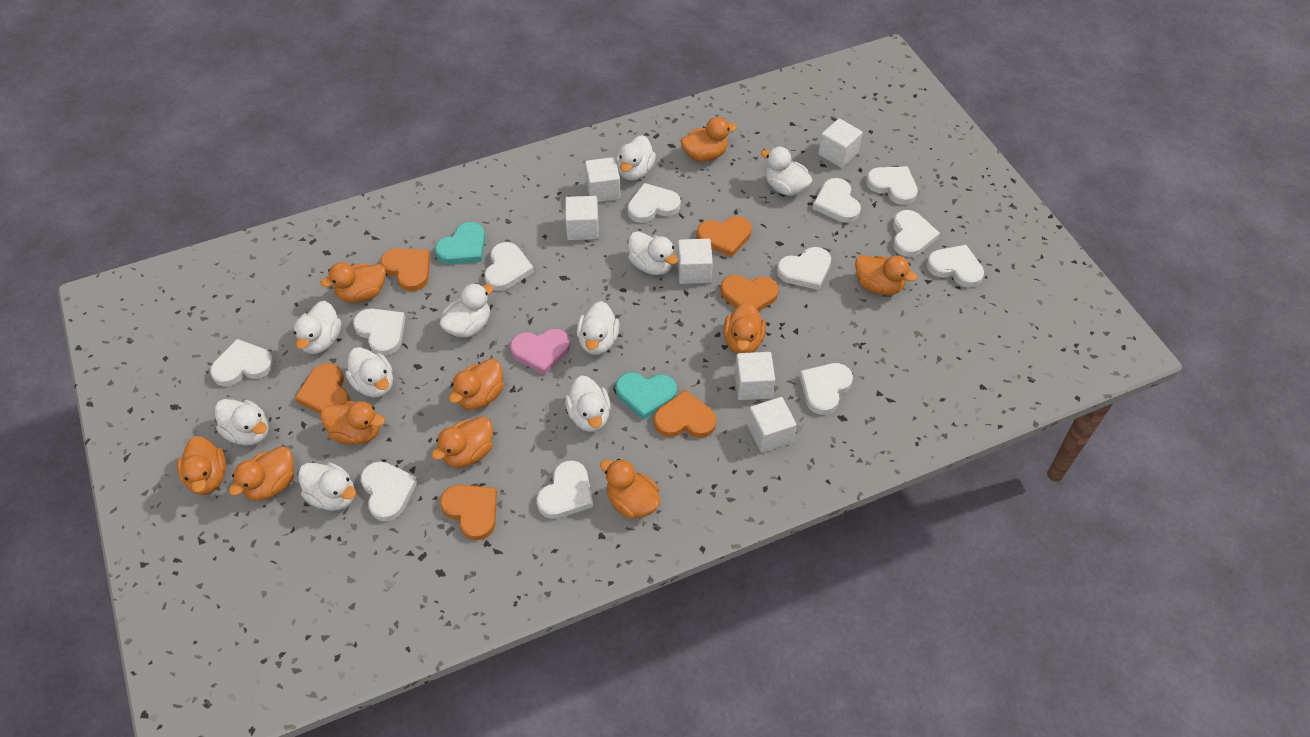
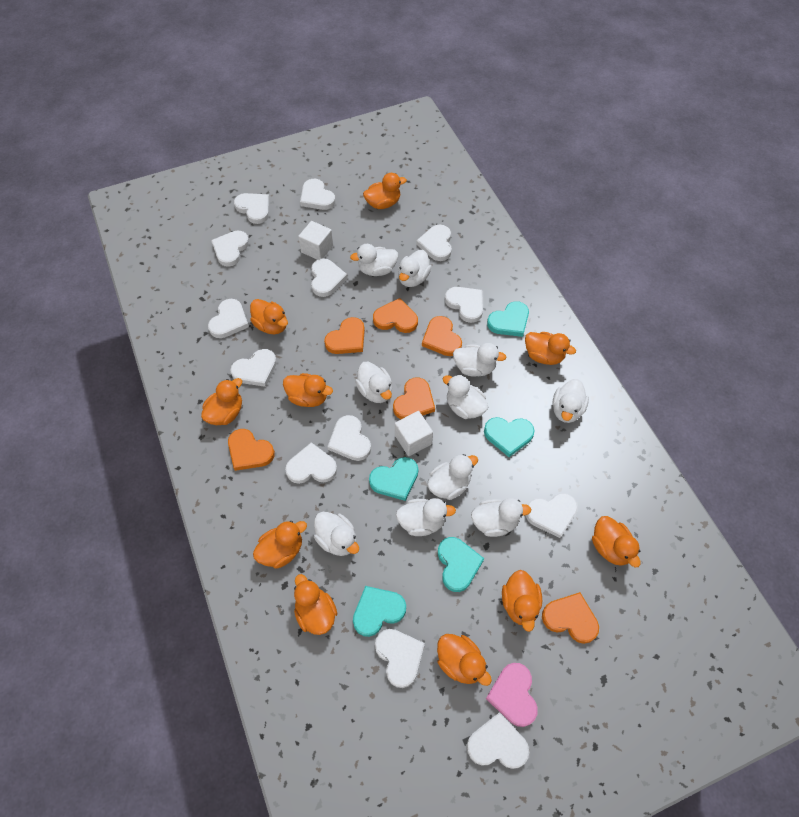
turquoise heart: 2 -> 5
white cube: 6 -> 2
white heart: 12 -> 13

